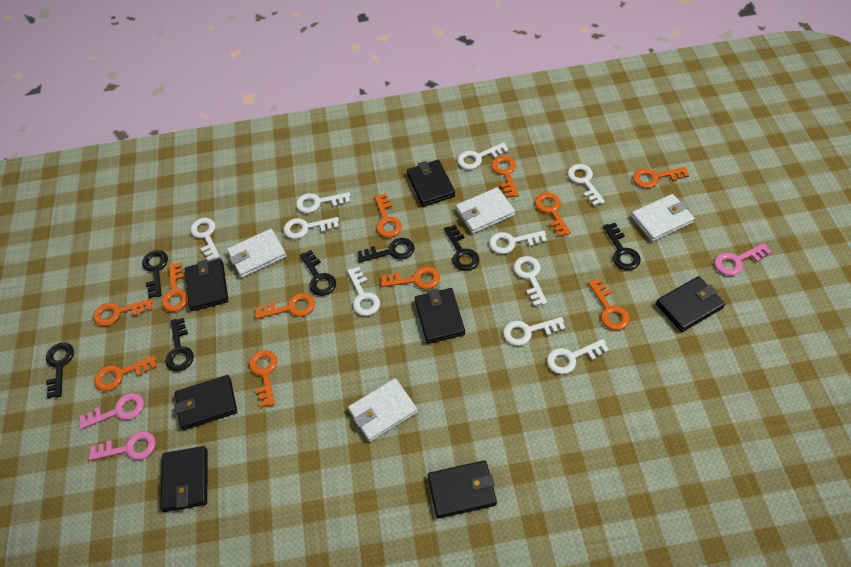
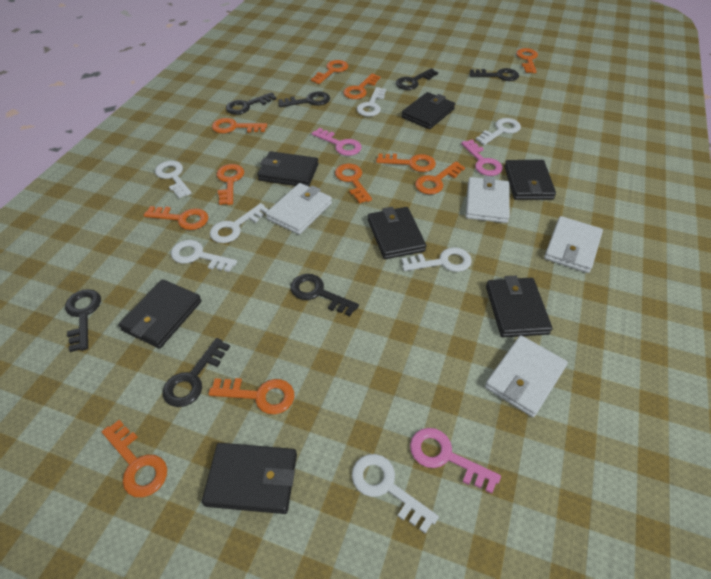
white key: 10 -> 7

